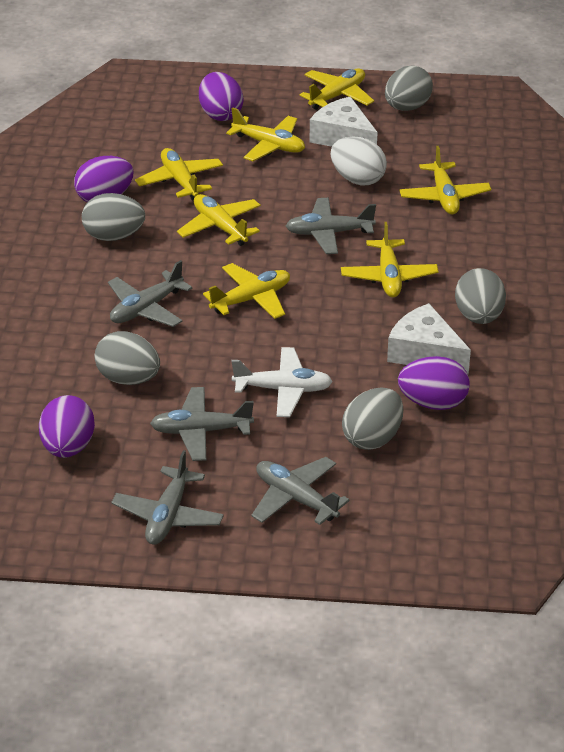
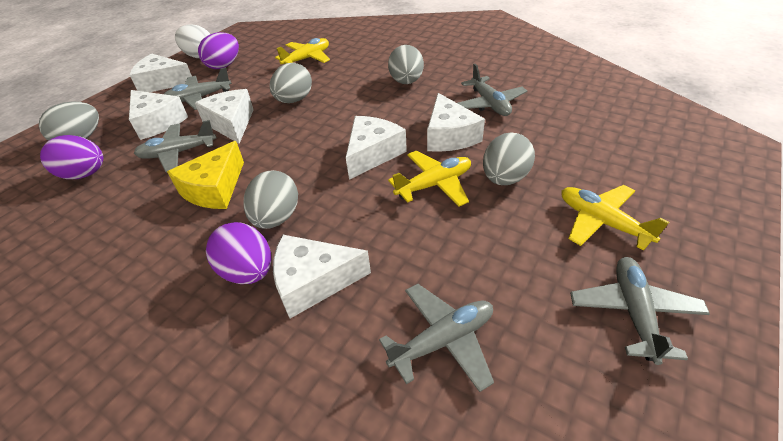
purple egg: 4 -> 3
white cheese: 2 -> 6
white plane: 1 -> 0
yellow cheese: 0 -> 1
yellow plane: 7 -> 3

